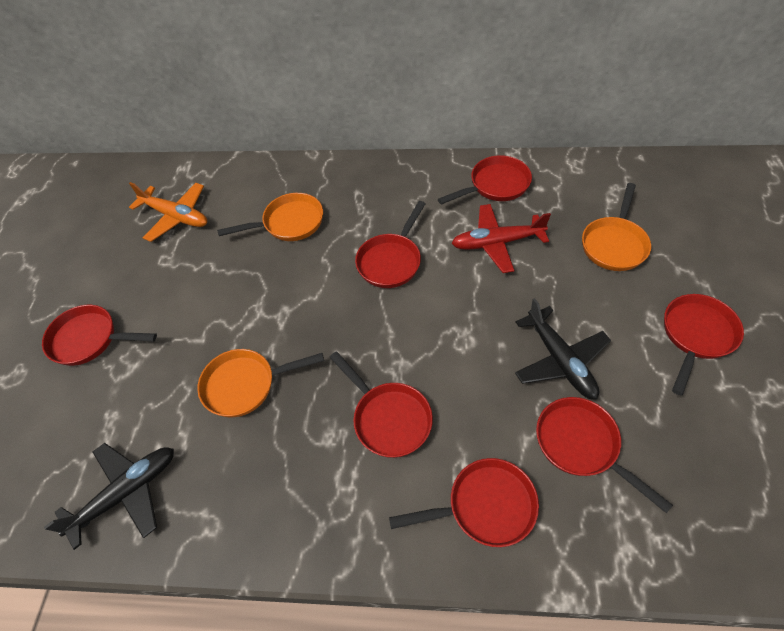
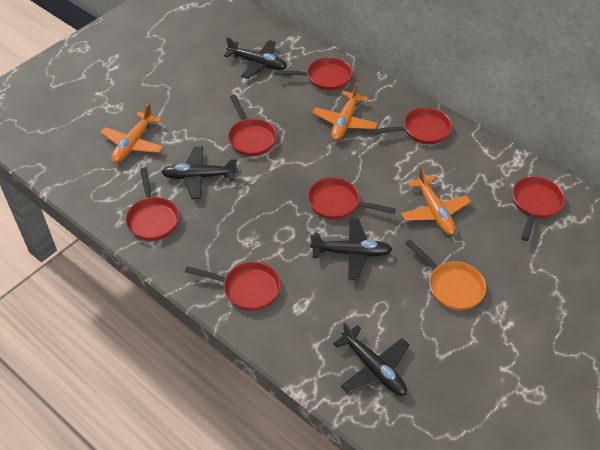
black plane: 2 -> 4
orange pan: 3 -> 1
orange plane: 1 -> 3
red plane: 1 -> 0

